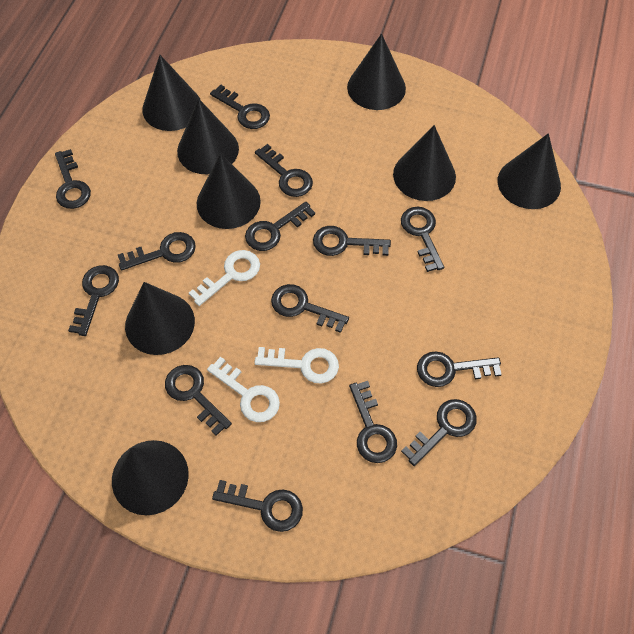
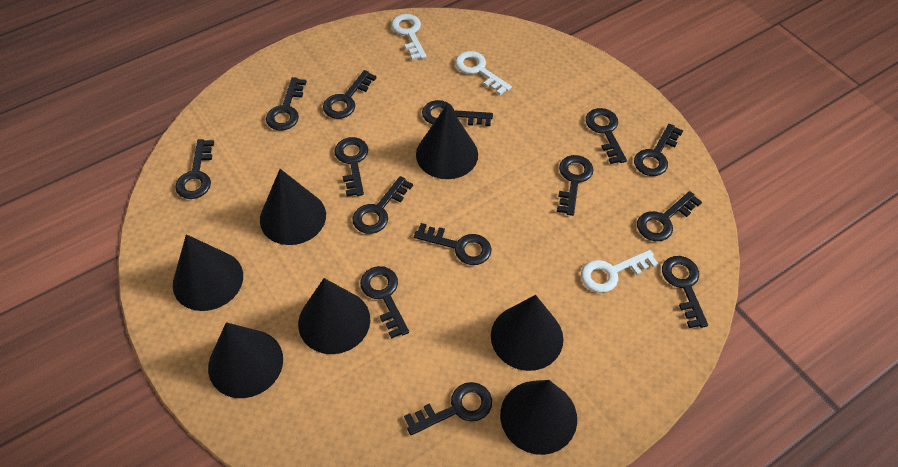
black cone: 8 -> 7

